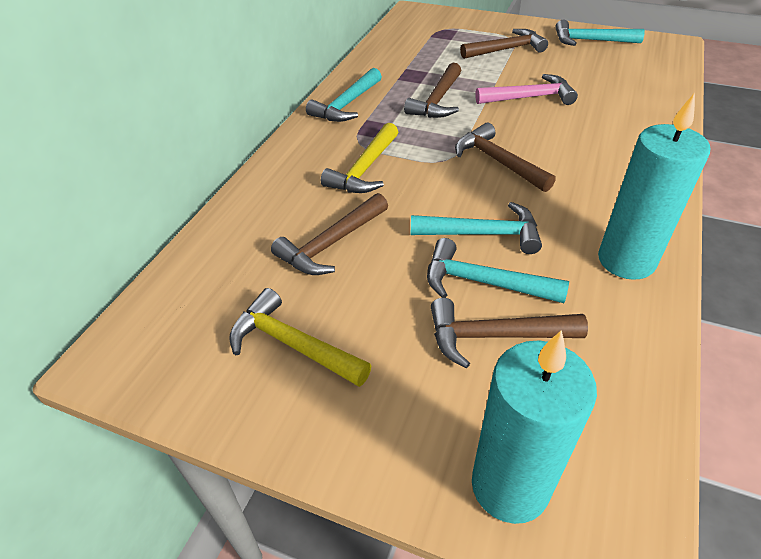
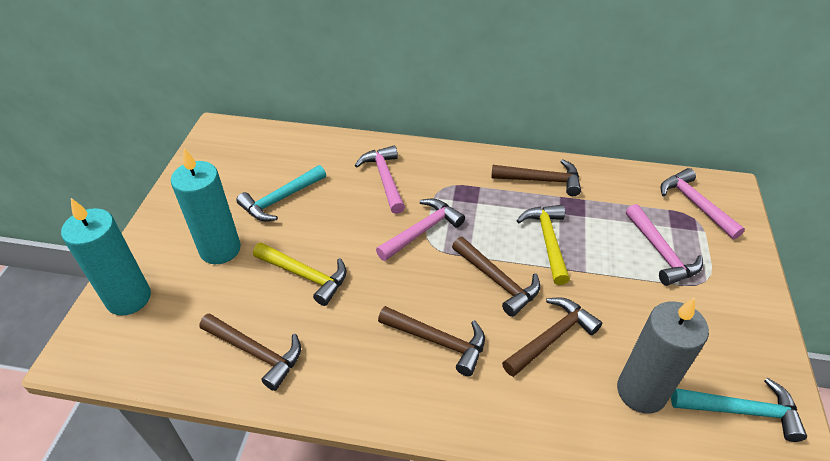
grey candle: 0 -> 1
pink hammer: 1 -> 4
turquoise hammer: 4 -> 2

